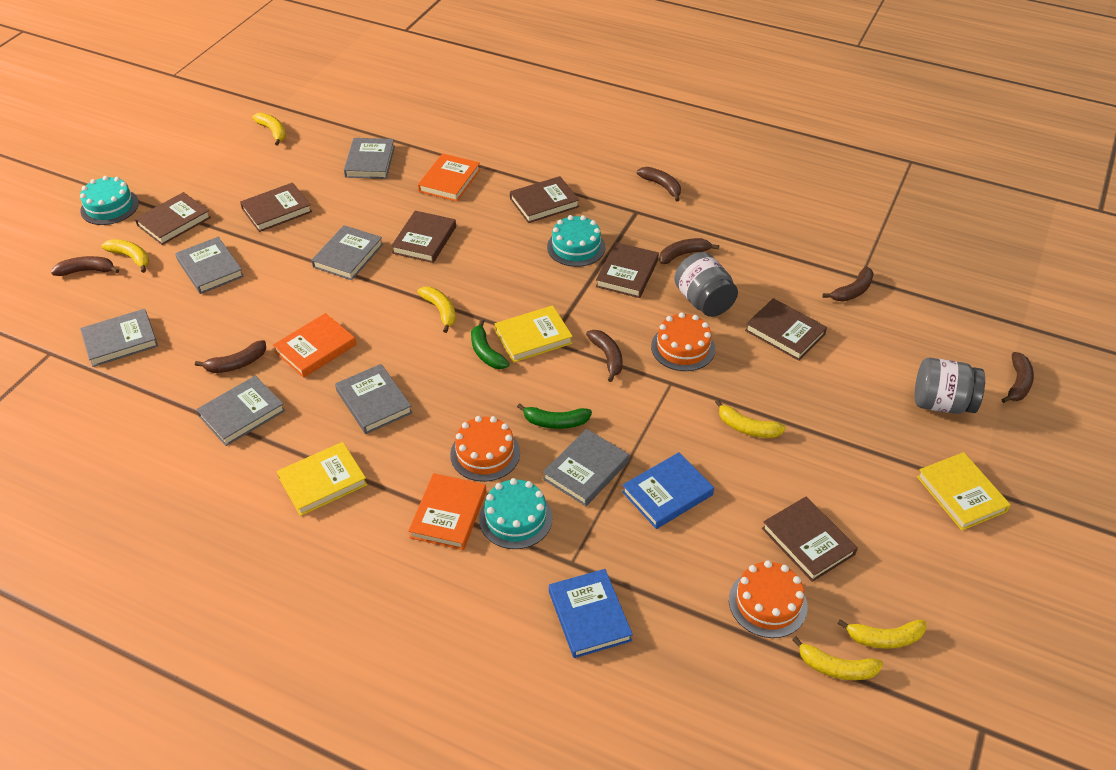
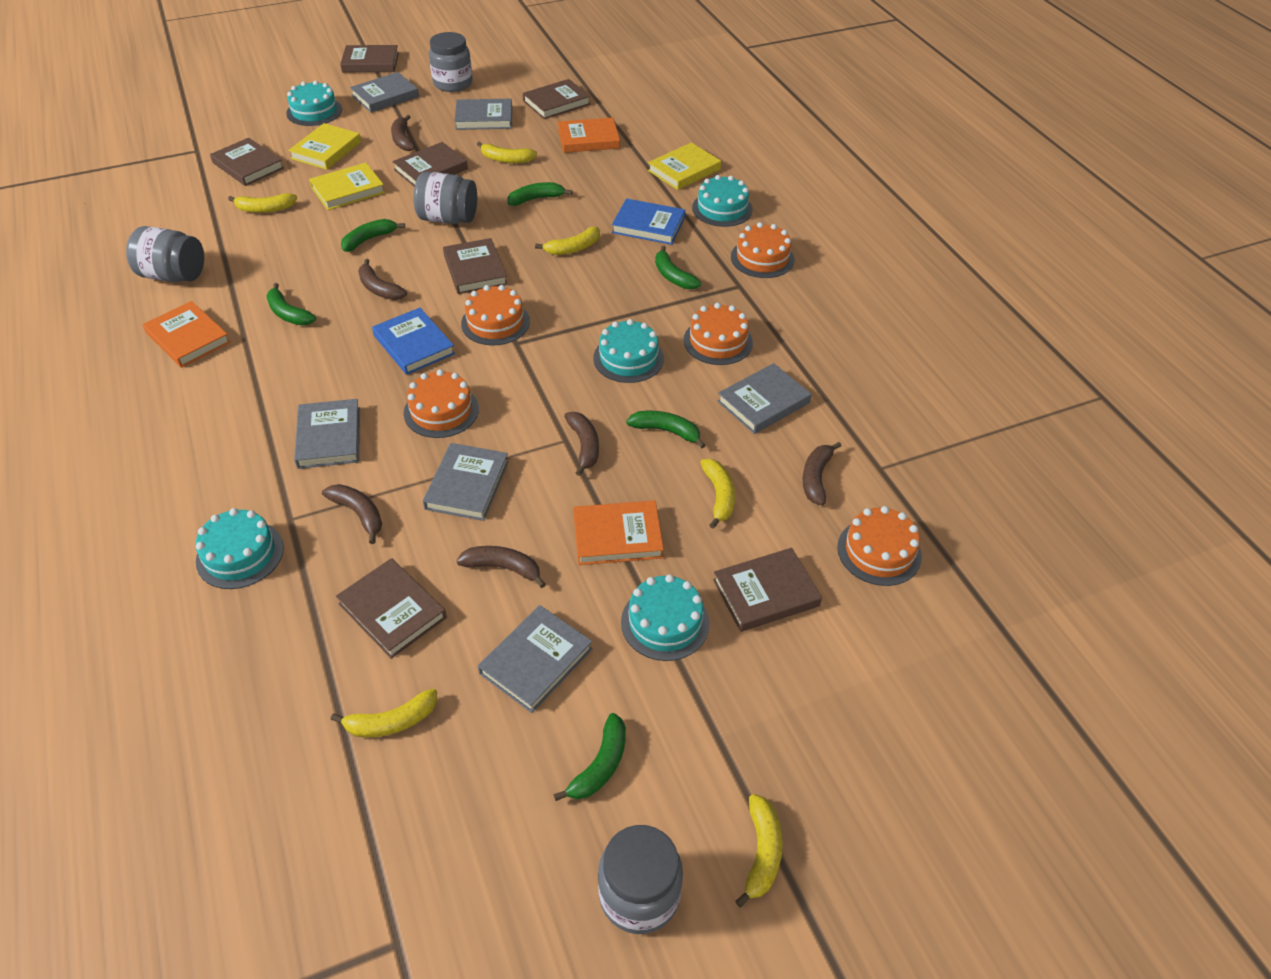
brown banana: 7 -> 6
green banana: 2 -> 6
grey book: 7 -> 6
grey jar: 2 -> 4
orange cake: 3 -> 5
turquoise cake: 3 -> 5

